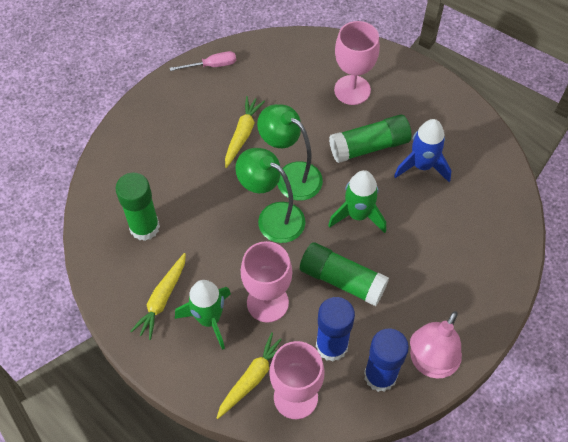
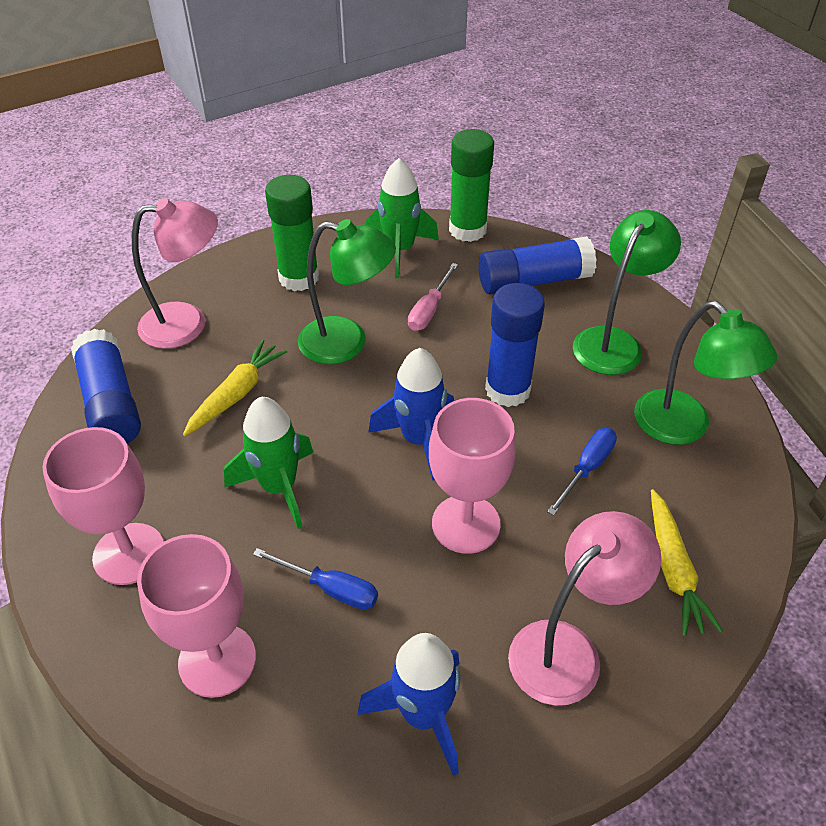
blue glue stick: 2 -> 3
blue rocket: 1 -> 2
blue screwdriver: 0 -> 2
green glue stick: 3 -> 2
green lamp: 2 -> 3
pink lamp: 1 -> 2
yellow carrot: 3 -> 2

